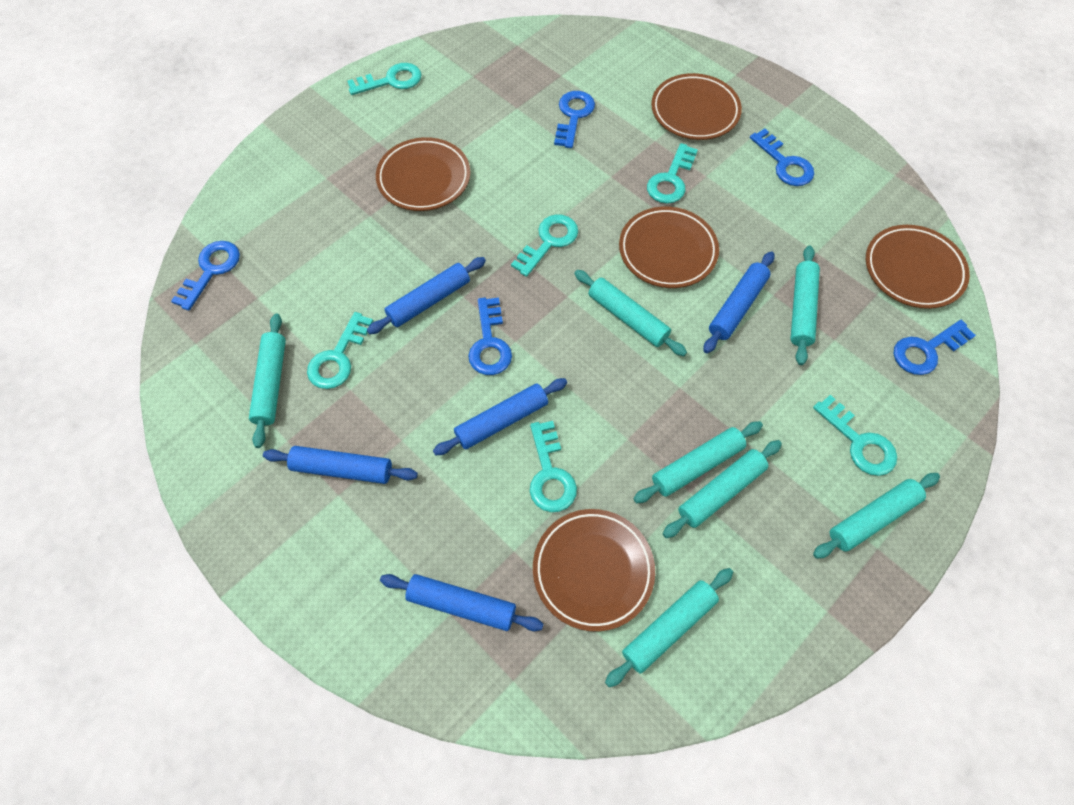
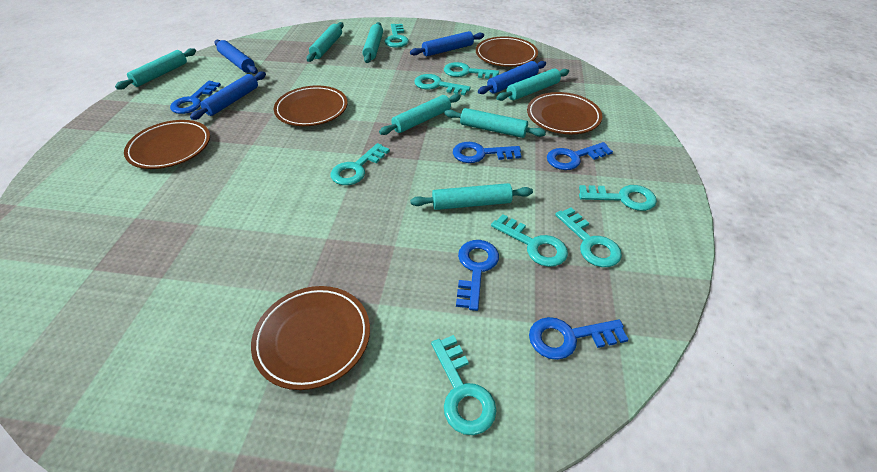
blue rolling pin: 5 -> 4
turquoise key: 6 -> 8

